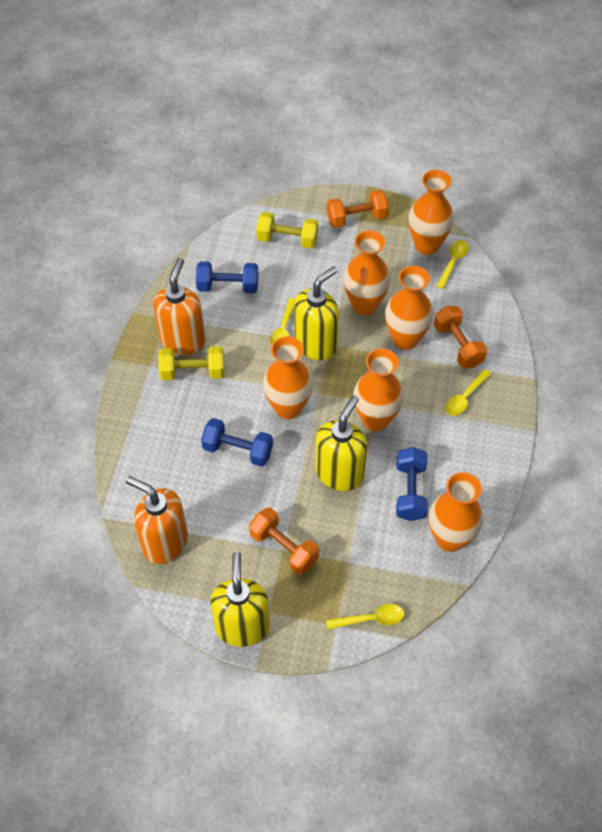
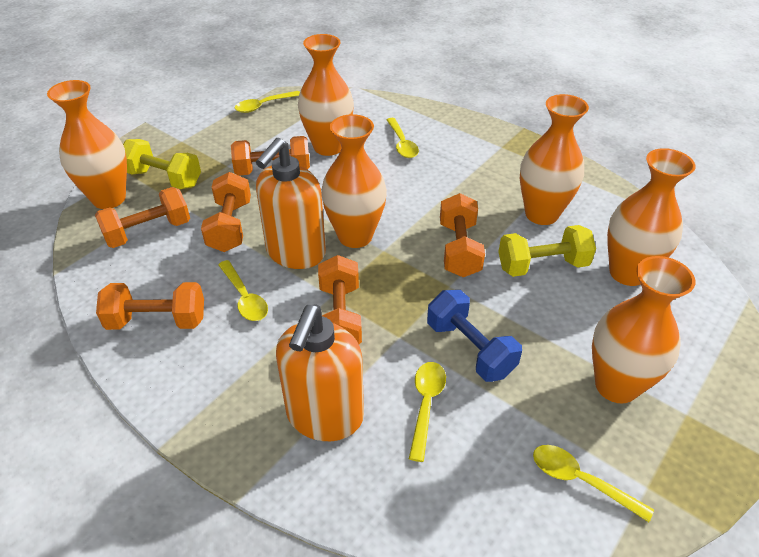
blue dumbbell: 3 -> 1
orange dumbbell: 3 -> 6
yellow soap dispenser: 3 -> 0
yellow spoon: 4 -> 5

